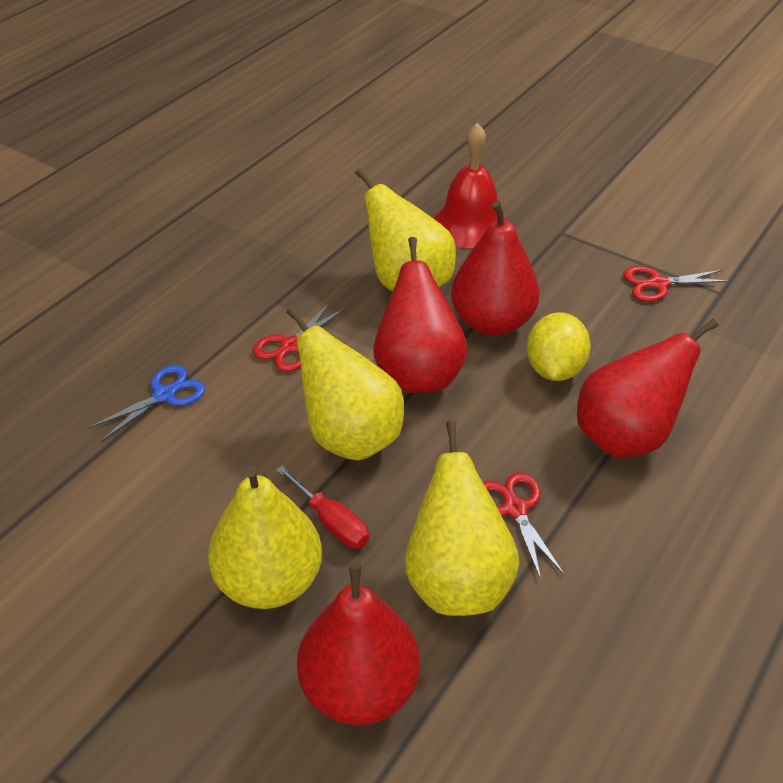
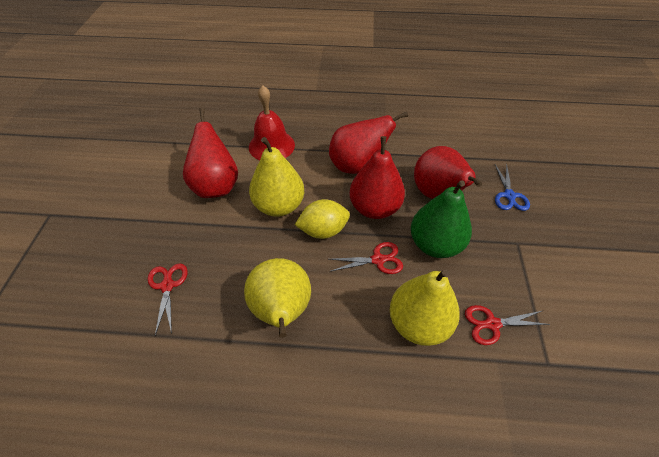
green pear: 0 -> 1
red screwdriver: 1 -> 0
yellow pear: 4 -> 3

